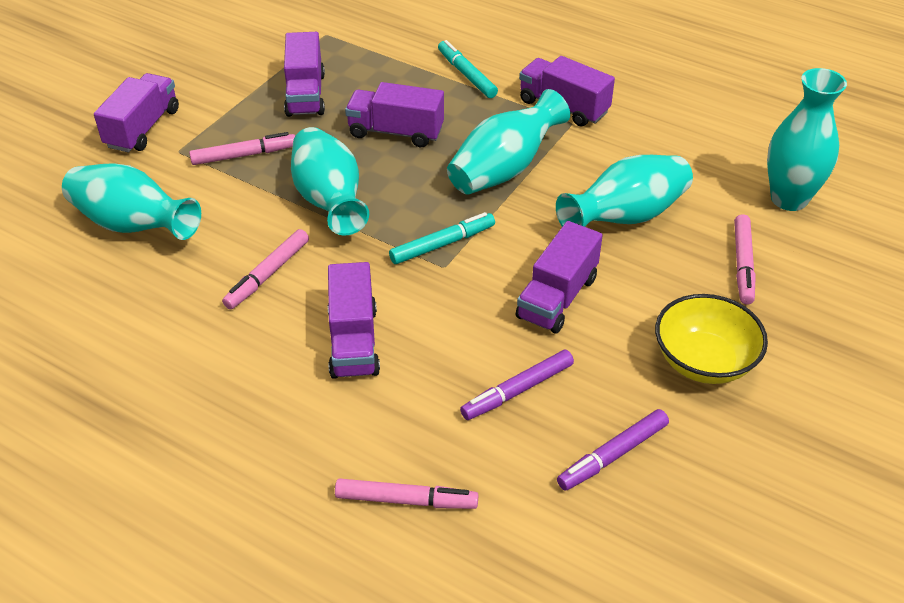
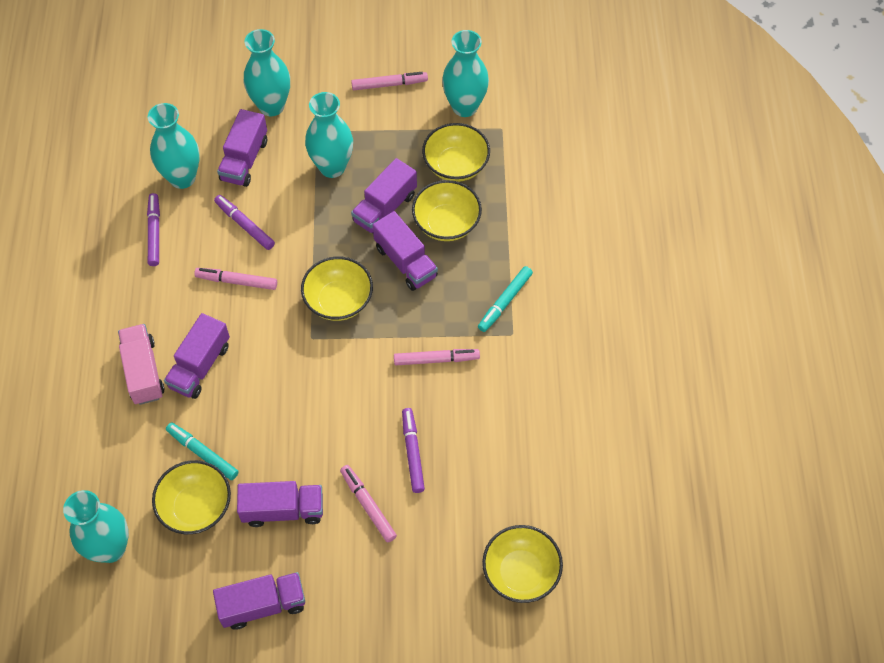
pink truck: 0 -> 1
purple marker: 2 -> 3
yellow bowl: 1 -> 5

